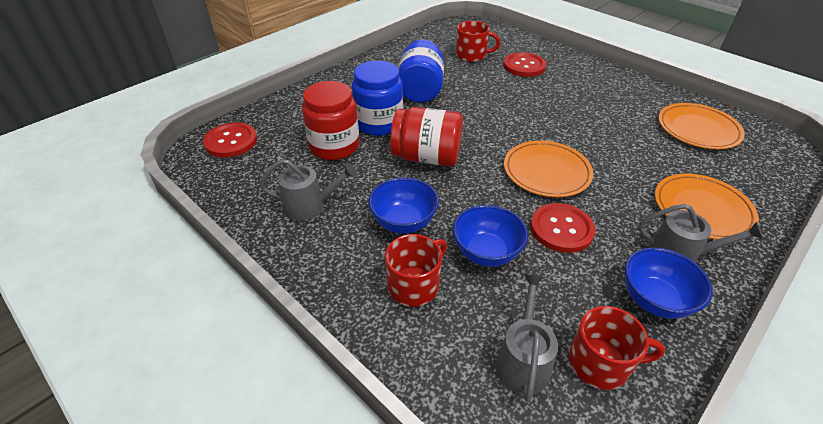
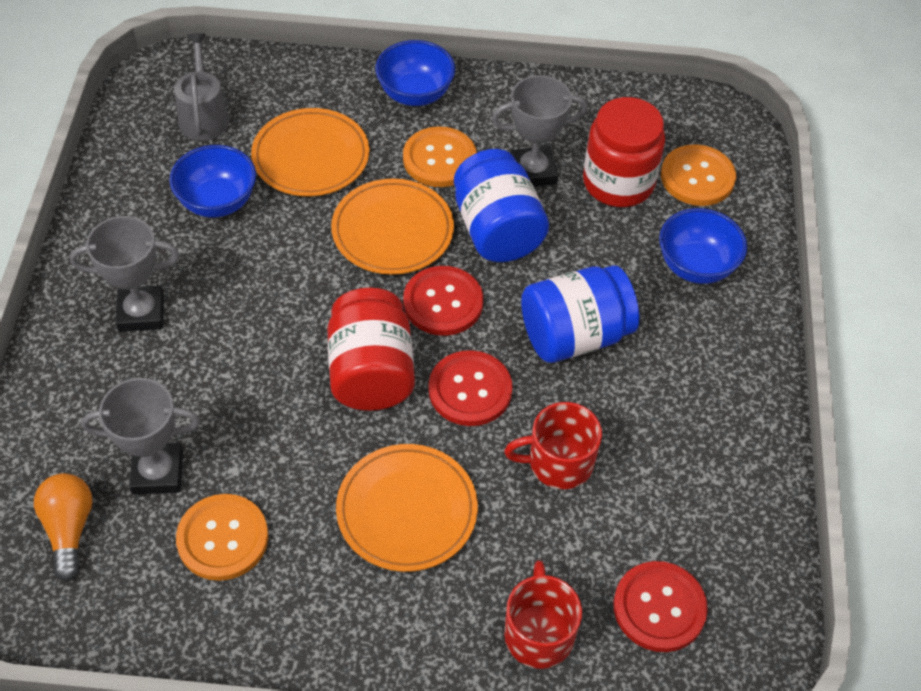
grey trophy: 0 -> 3
grey watering can: 3 -> 1
orange button: 0 -> 3
orange light bulb: 0 -> 1
red mug: 3 -> 2

